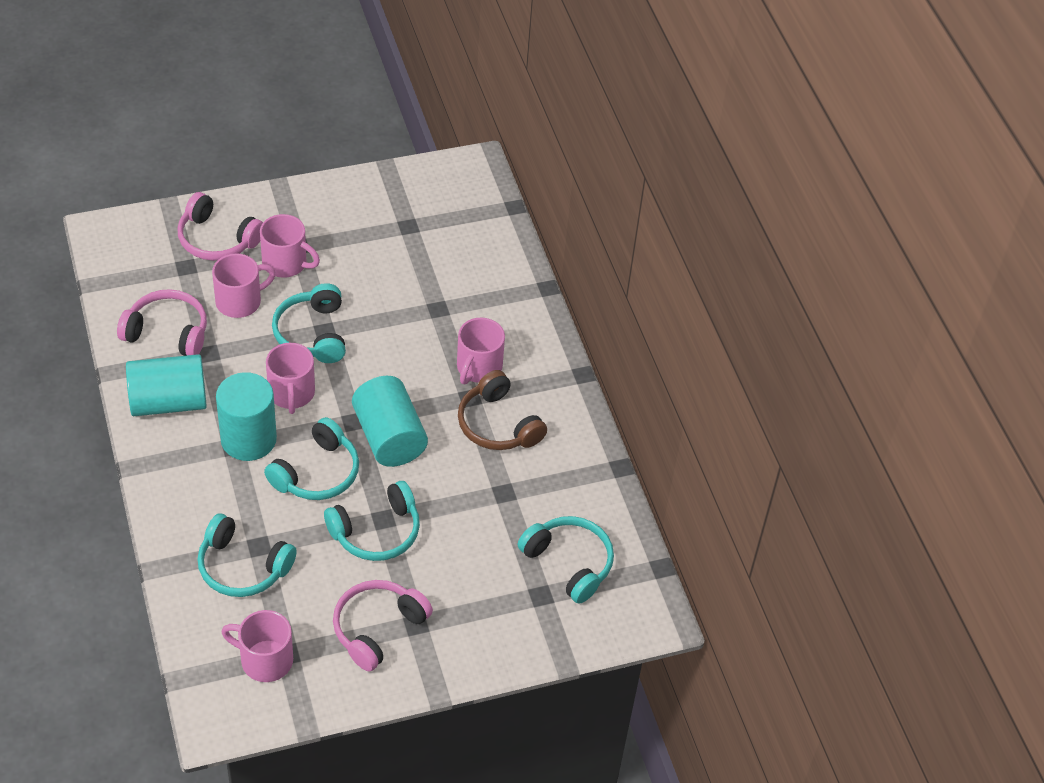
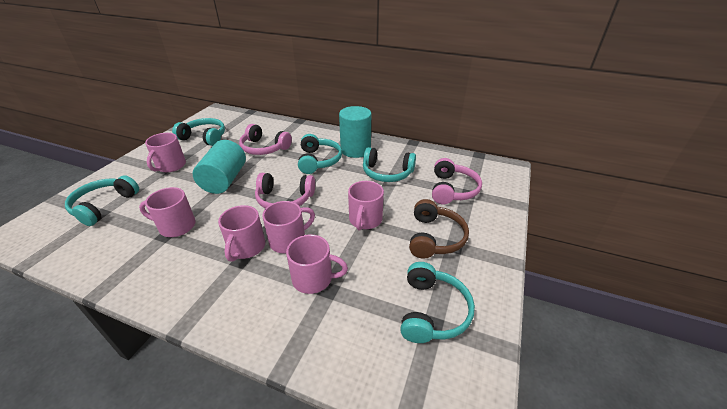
pink mug: 5 -> 6
turquoise cylinder: 3 -> 2

